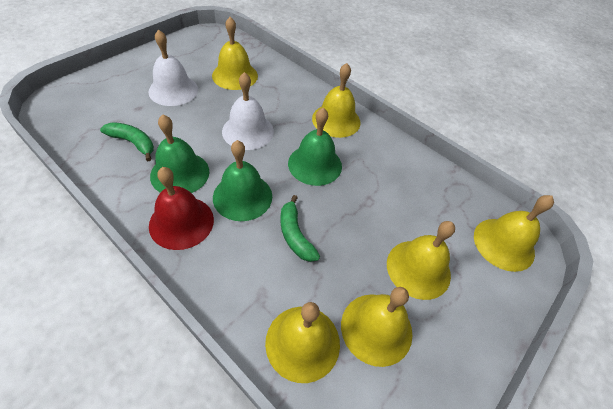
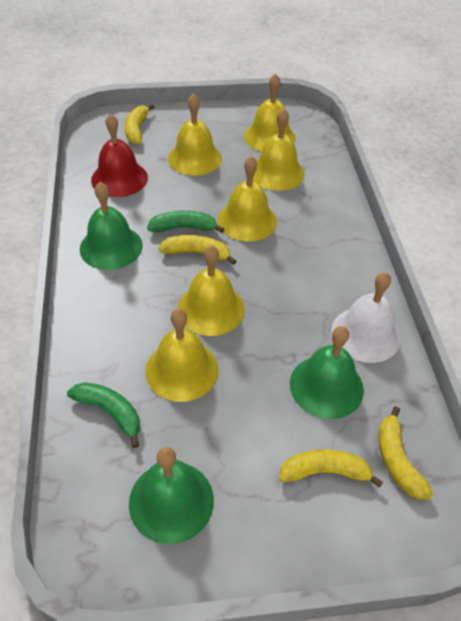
white bell: 2 -> 1
yellow banana: 0 -> 4

